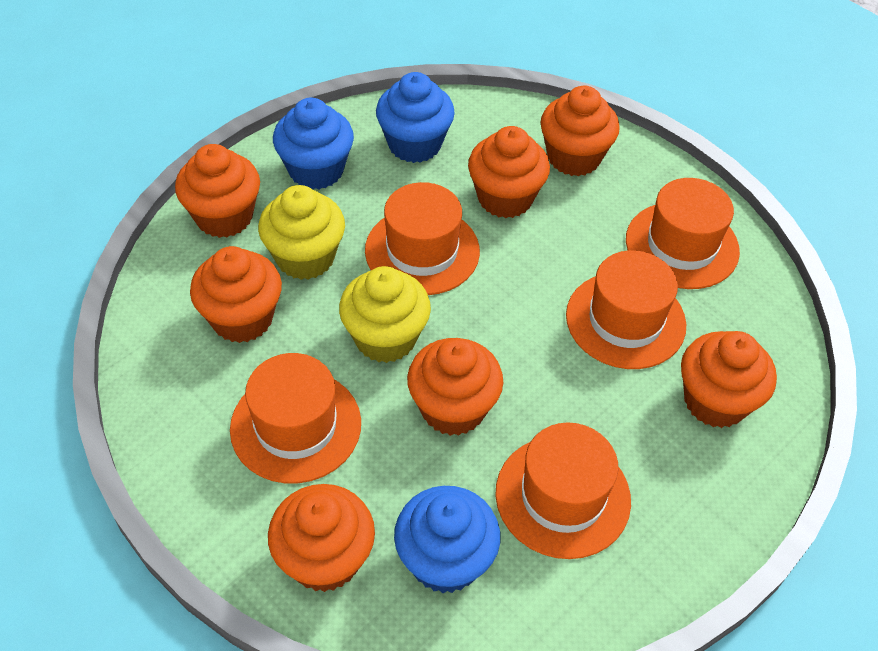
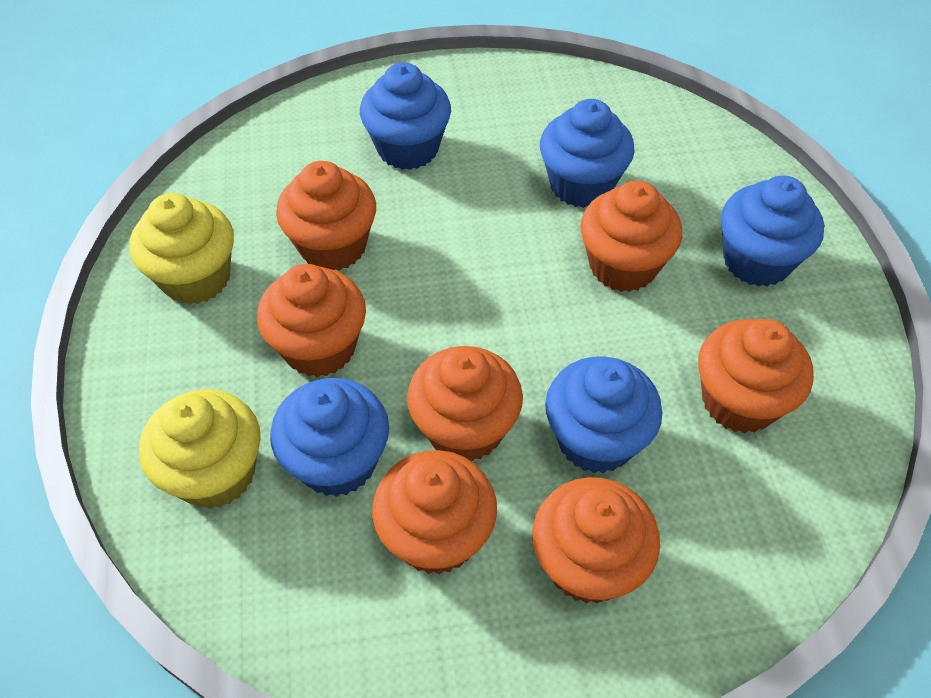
blue cupcake: 3 -> 5
orange hat: 5 -> 0

